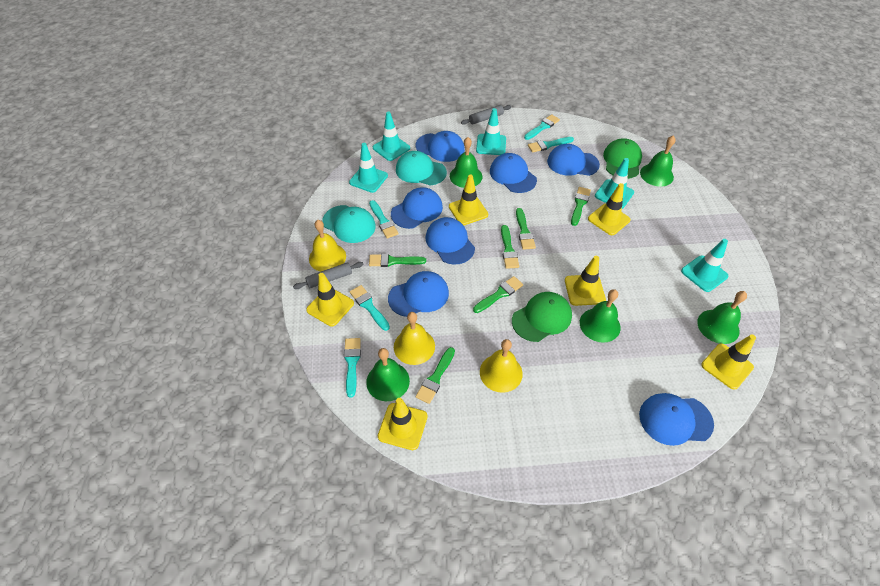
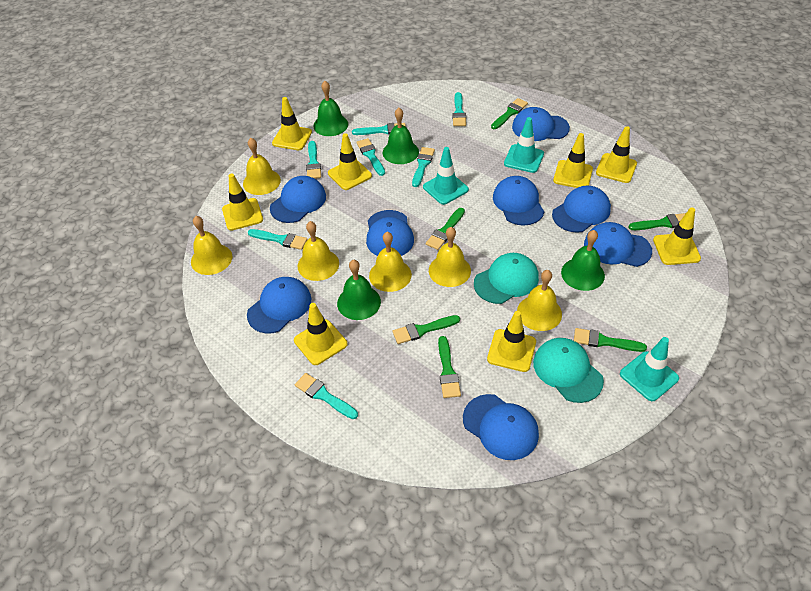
blue cap: 7 -> 8
green bell: 5 -> 4
green cap: 2 -> 0
grey rolling pin: 2 -> 0
turquoise brush: 5 -> 7
turquoise traffic cone: 5 -> 3
yellow bell: 3 -> 6
yellow traffic cone: 6 -> 8

